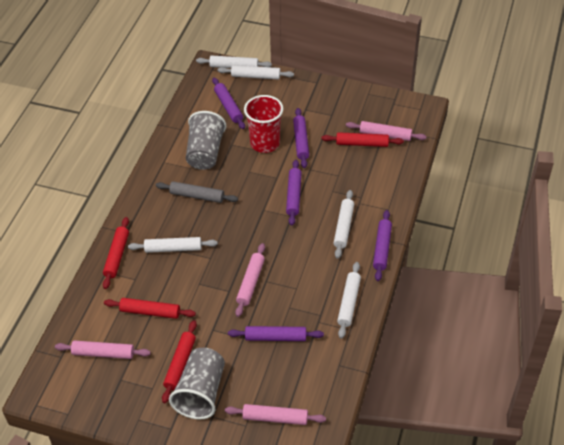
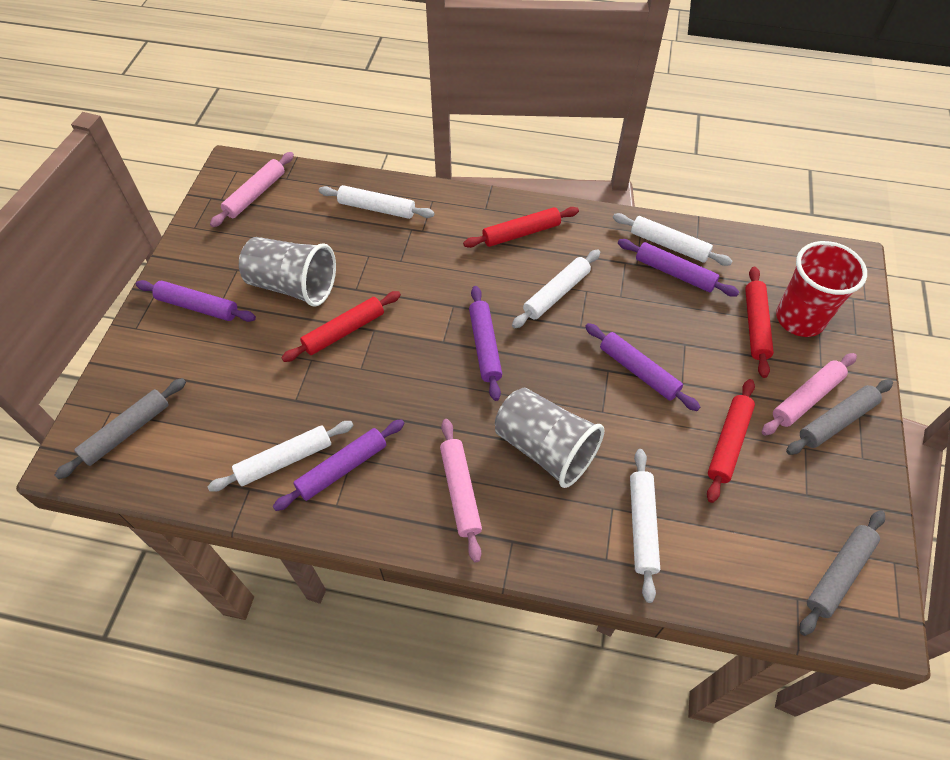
grey rolling pin: 1 -> 3
pink rolling pin: 4 -> 3

